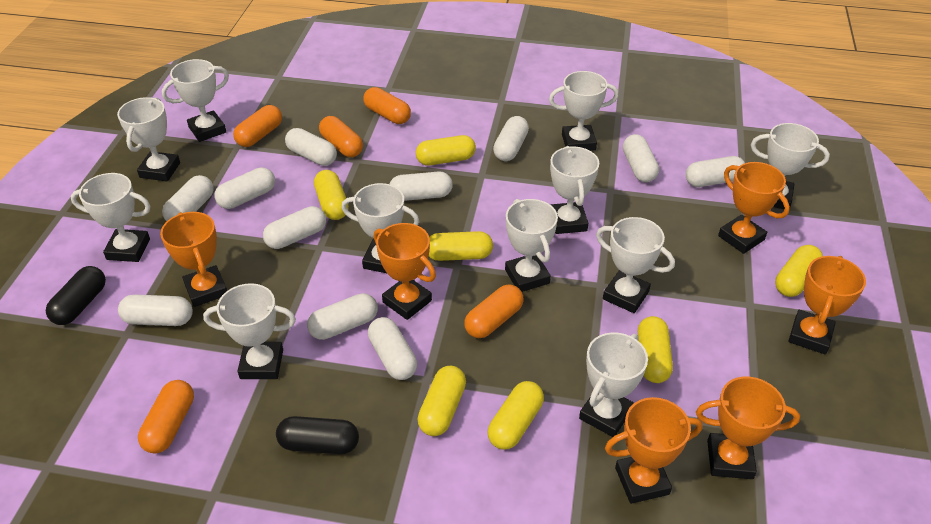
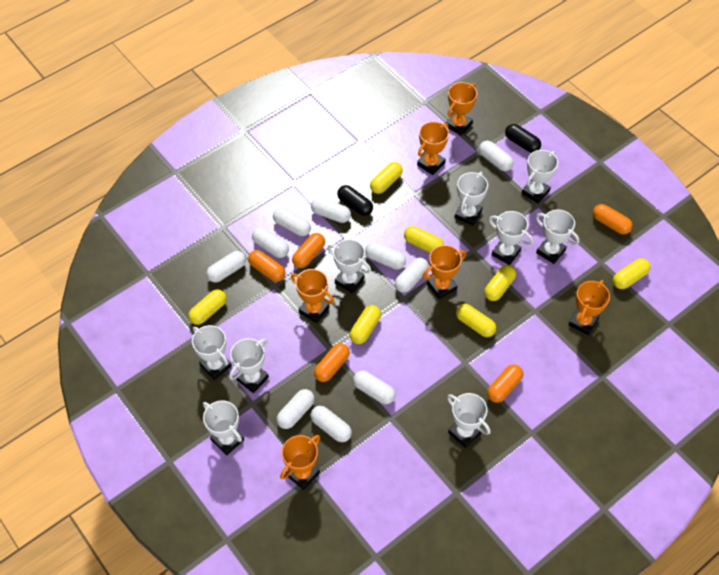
white capsule: 11 -> 10
white trophy: 11 -> 9

